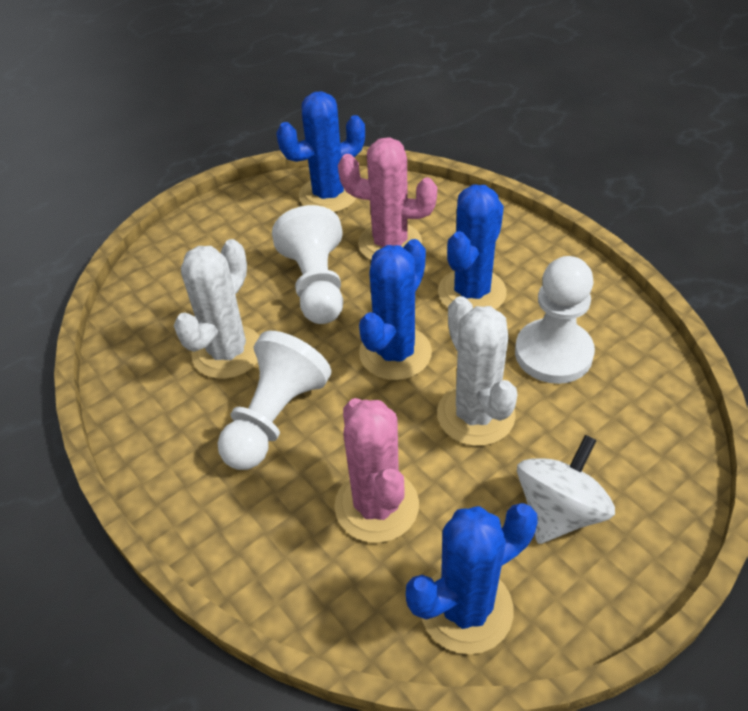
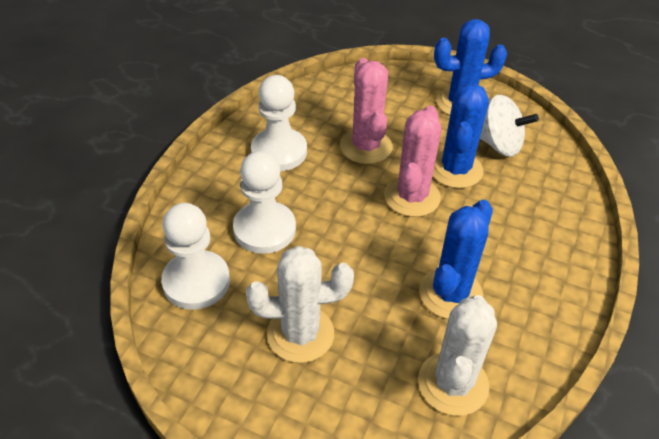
blue cactus: 4 -> 3

